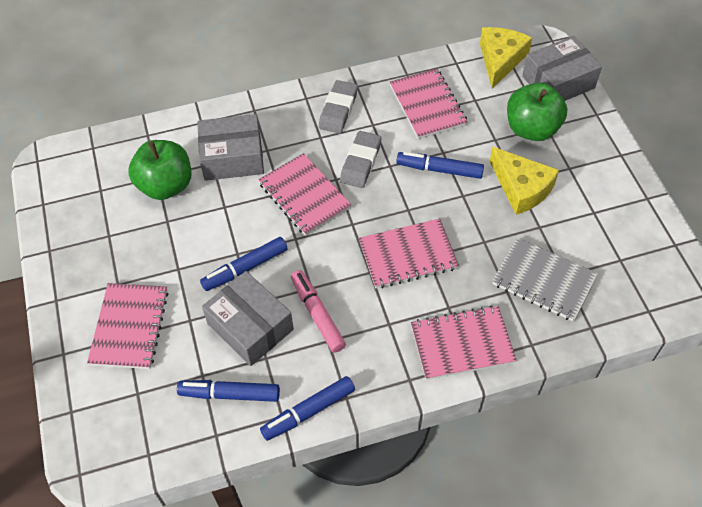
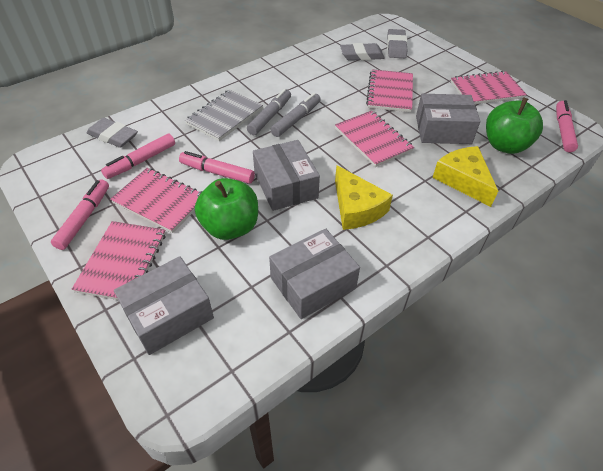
blue marker: 4 -> 0
grey box: 3 -> 4
grey eraser: 2 -> 3
grey marker: 0 -> 2
pink marker: 1 -> 4

